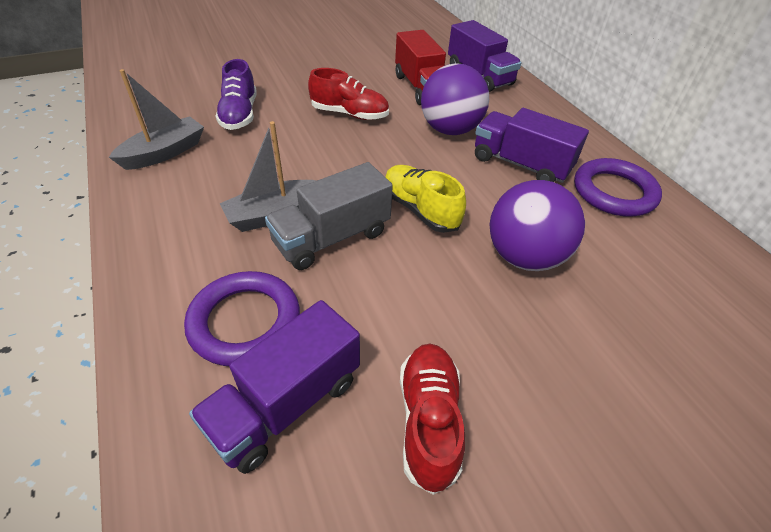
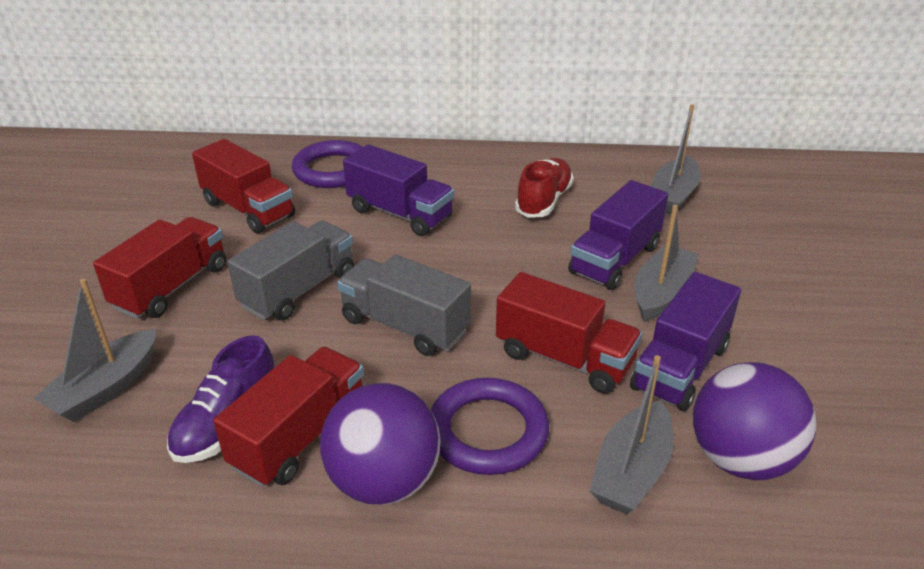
grey boat: 2 -> 4
grey truck: 1 -> 2
red shoe: 2 -> 1
red truck: 1 -> 4
yellow shoe: 1 -> 0

